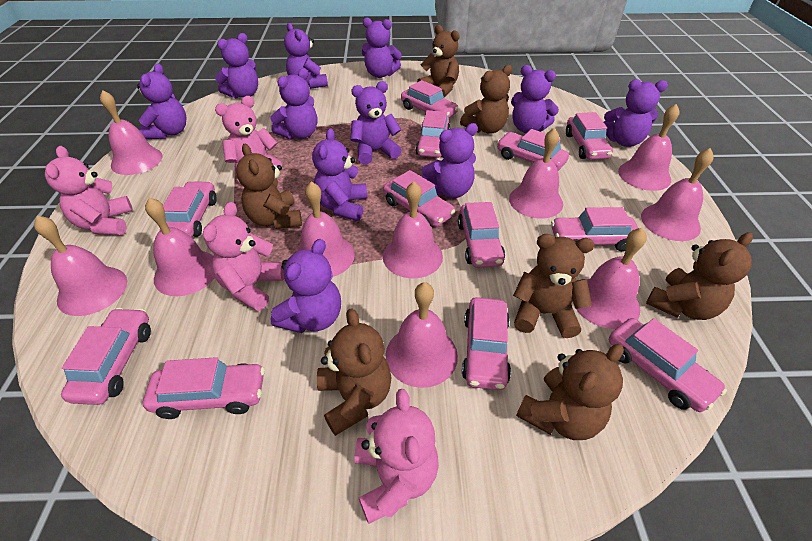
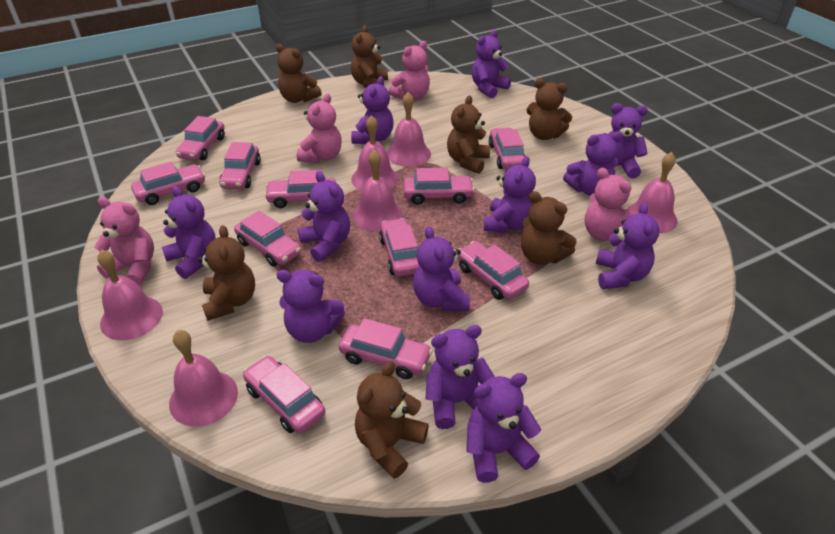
pink bell: 10 -> 6
pink car: 12 -> 11
purple teddy bear: 11 -> 12

